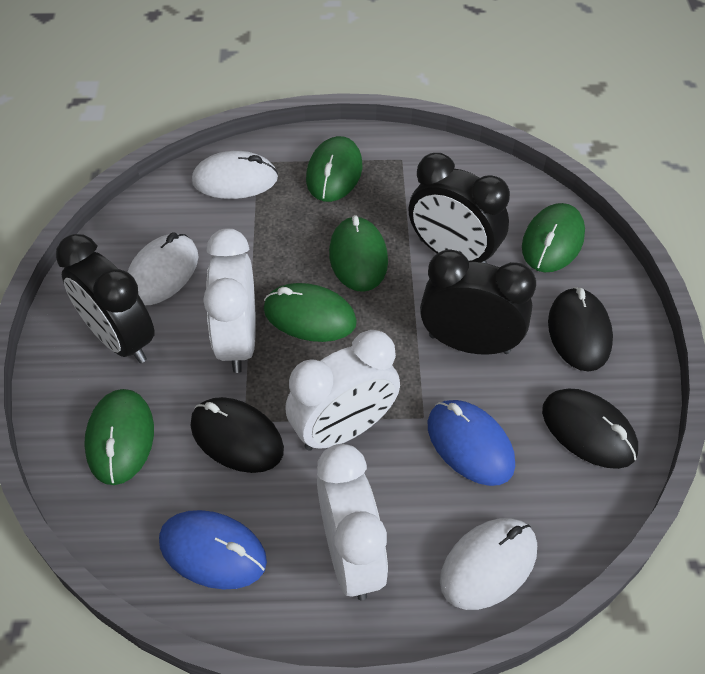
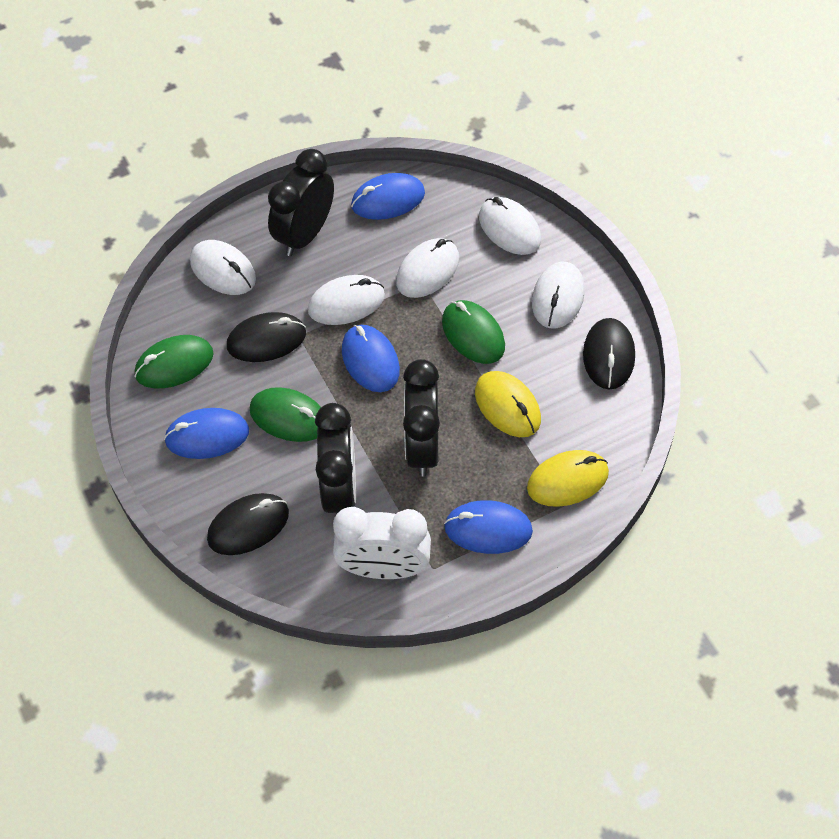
blue mouse: 2 -> 4
green mouse: 5 -> 3
white clock: 3 -> 1
white mouse: 3 -> 5
yellow mouse: 0 -> 2

